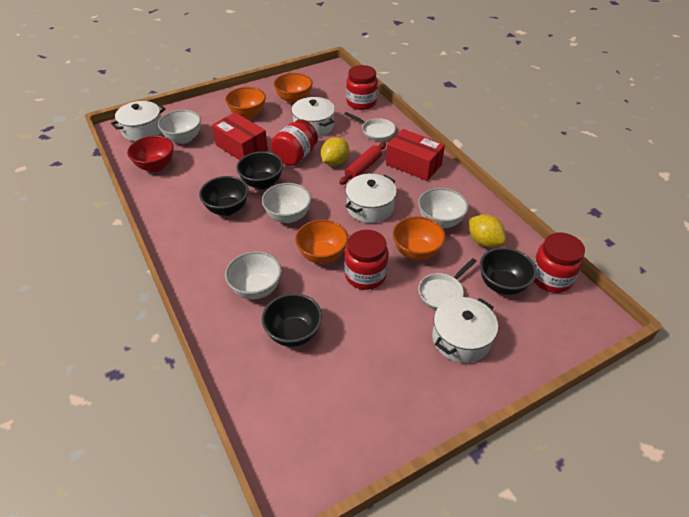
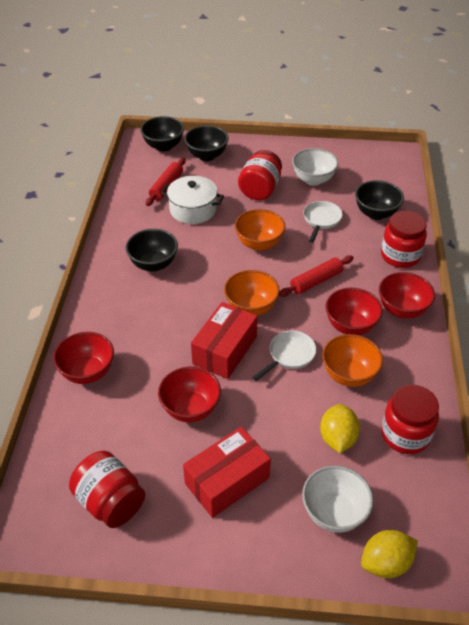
orange bowl: 4 -> 3
red bowl: 1 -> 4
red rolling pin: 1 -> 2
white bowl: 4 -> 2
white pot: 4 -> 1

